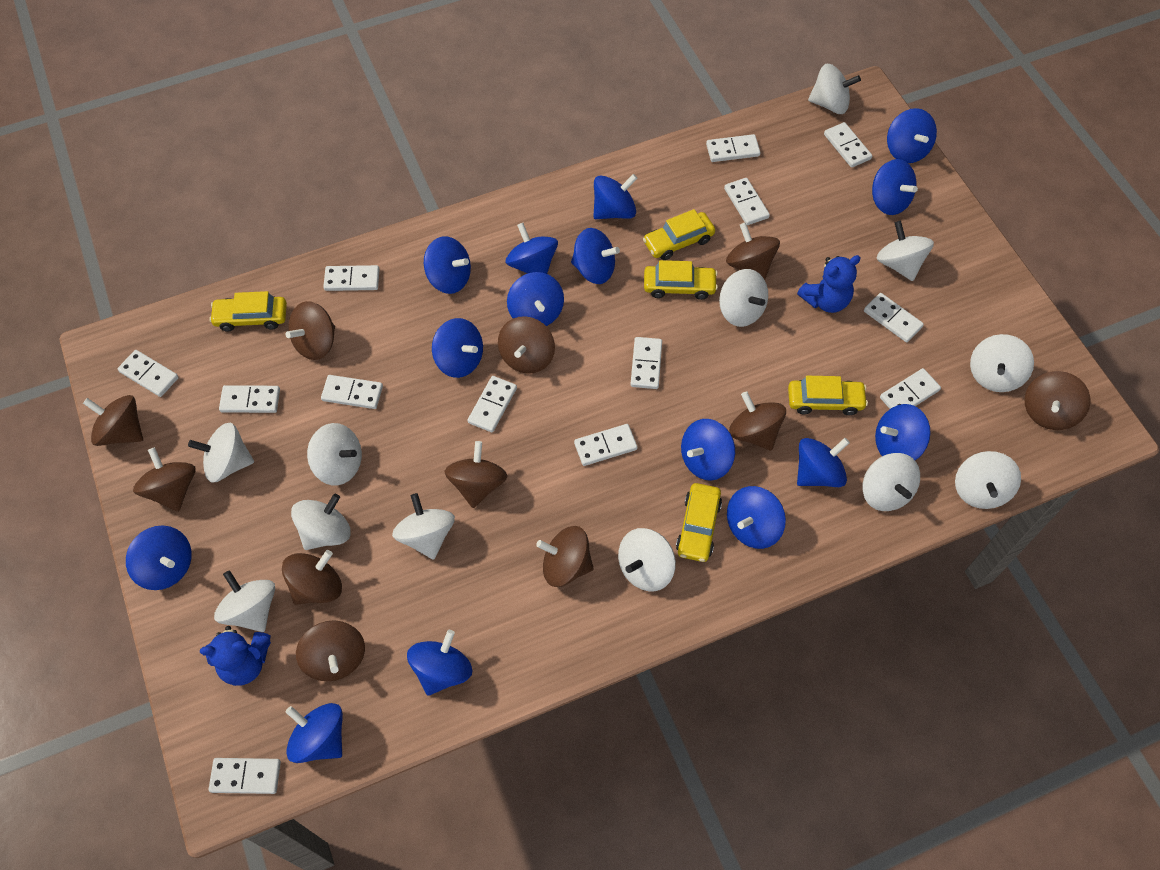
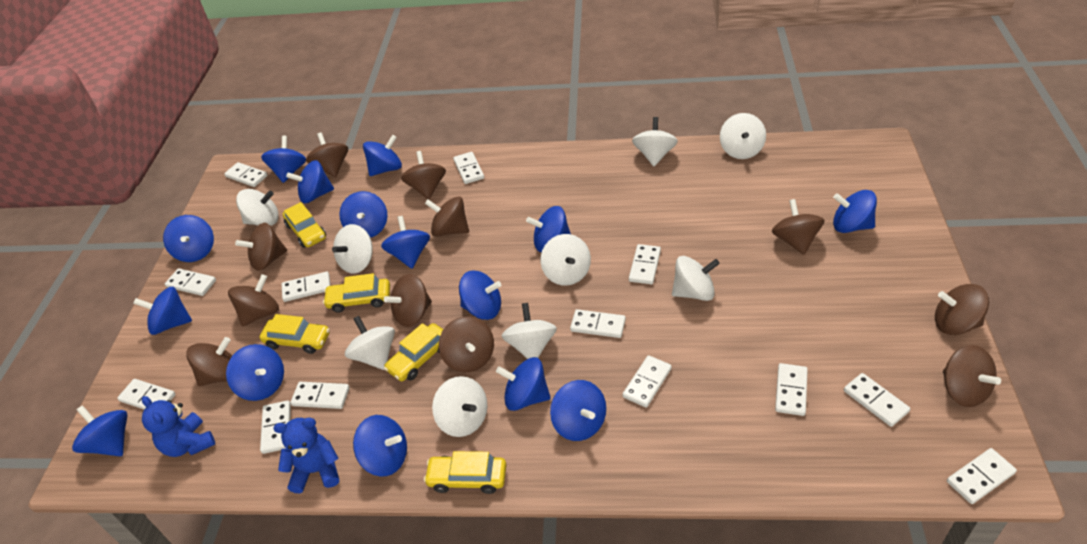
white spinning top: 12 -> 9

